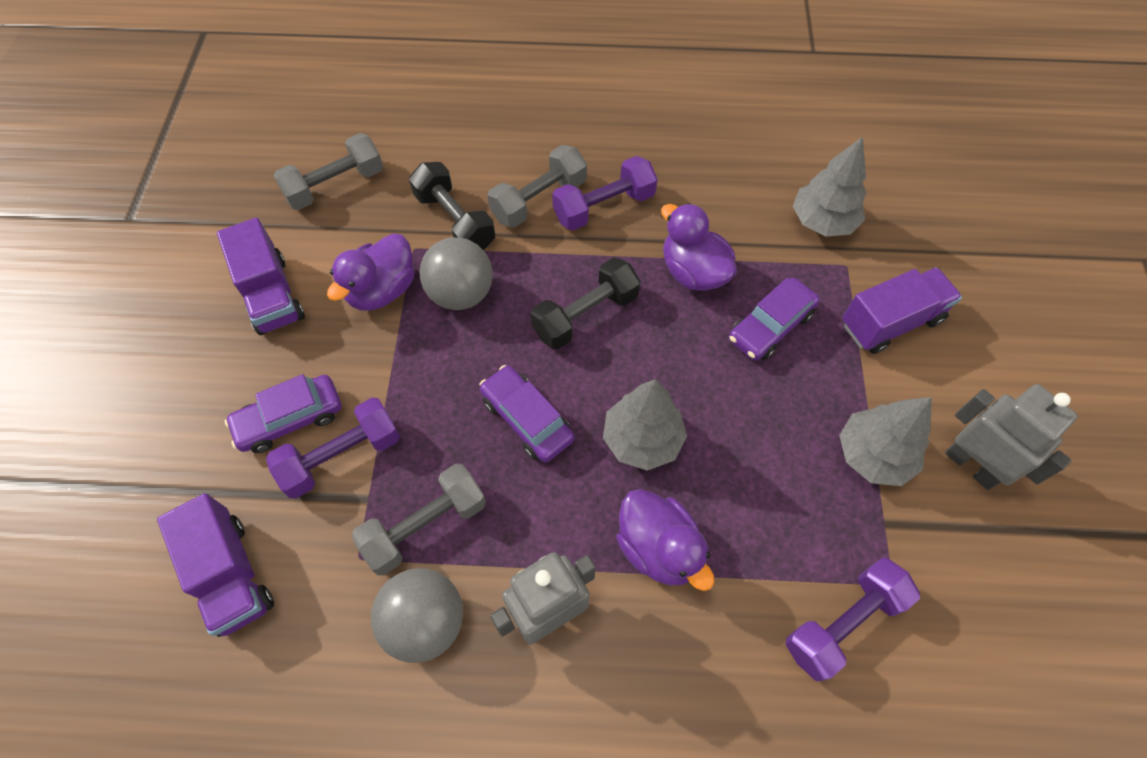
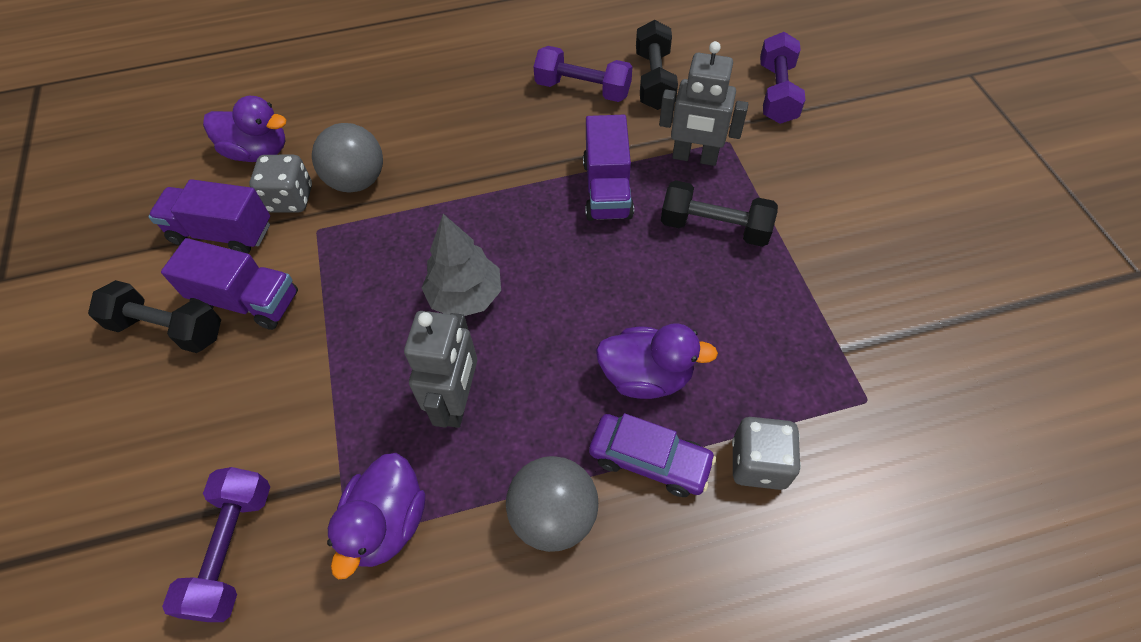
black dumbbell: 2 -> 3
grey dice: 0 -> 2
grey dumbbell: 3 -> 0
grey tree: 3 -> 1
purple car: 3 -> 1

